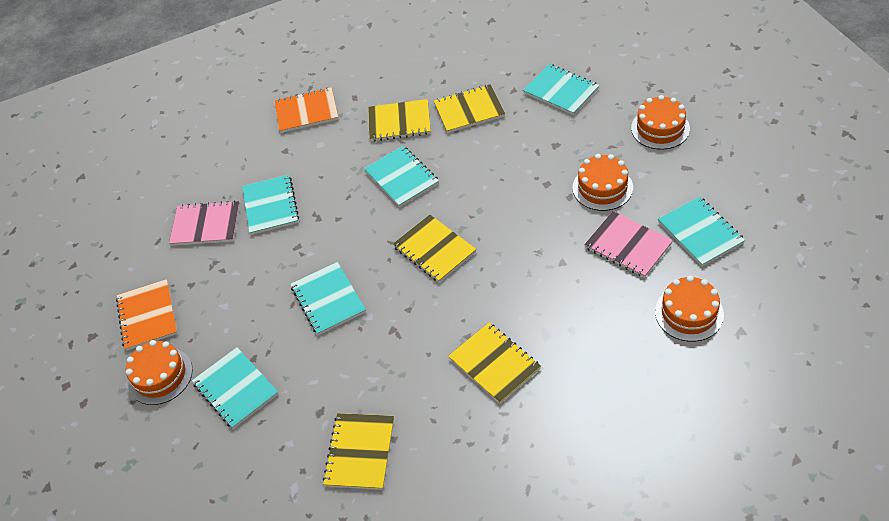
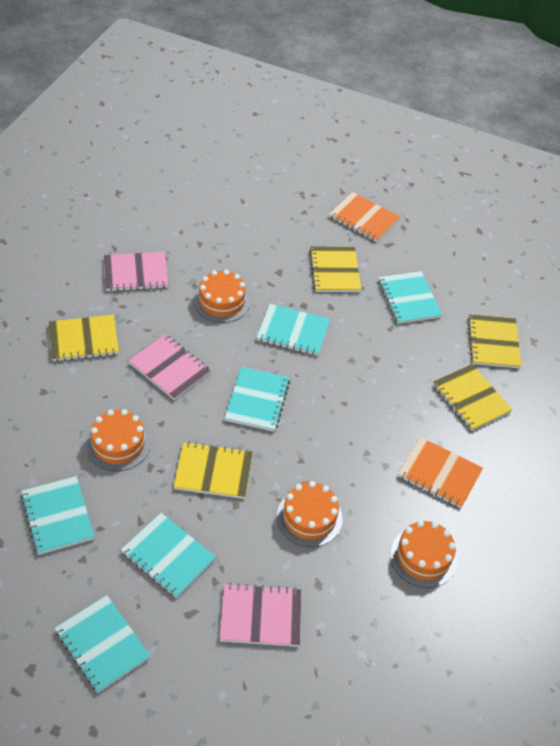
pink notebook: 2 -> 3

